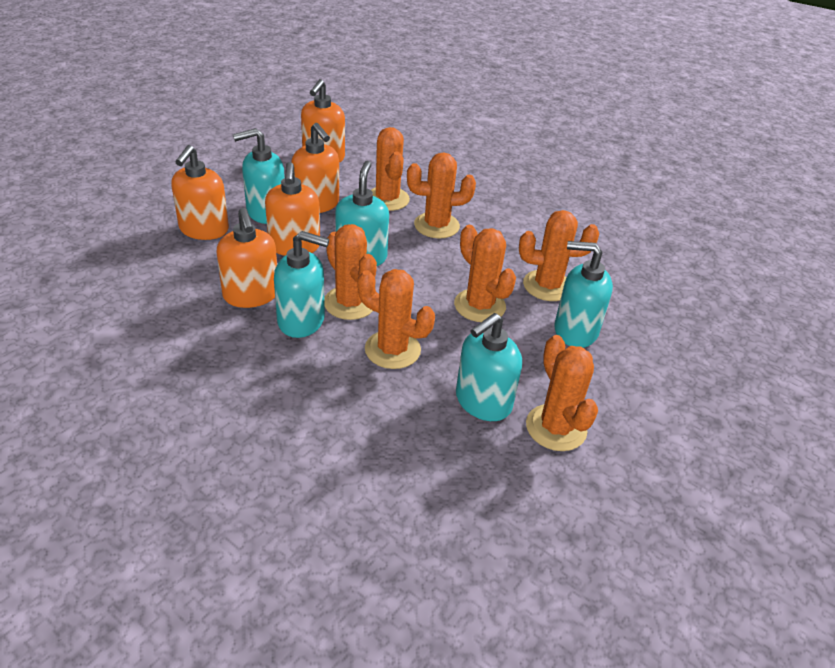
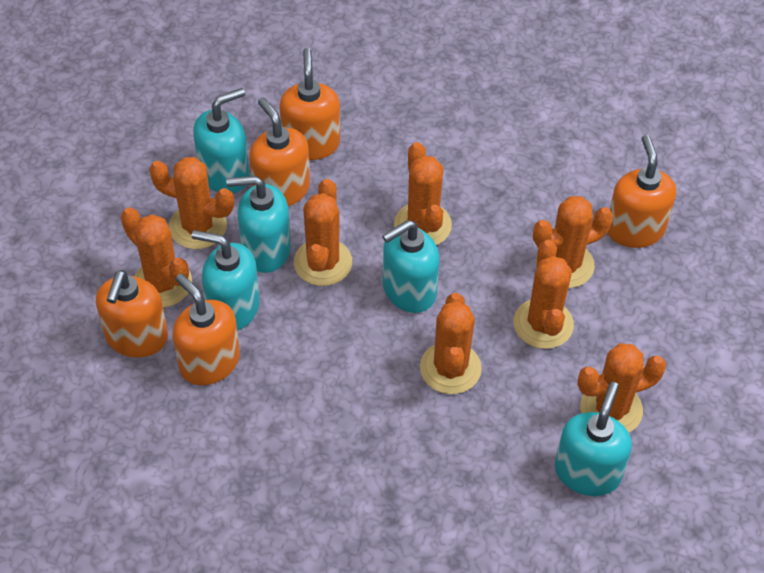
orange cactus: 7 -> 8

